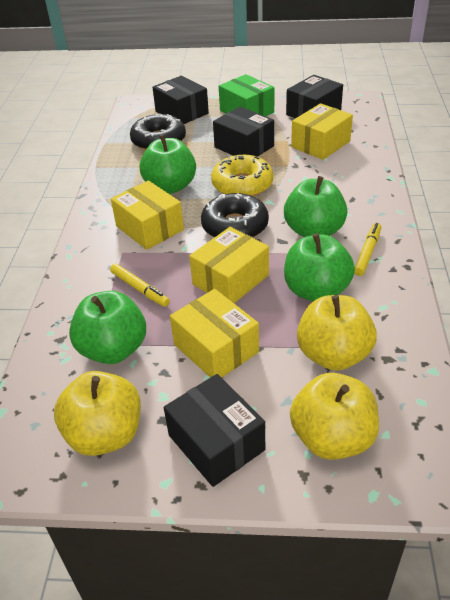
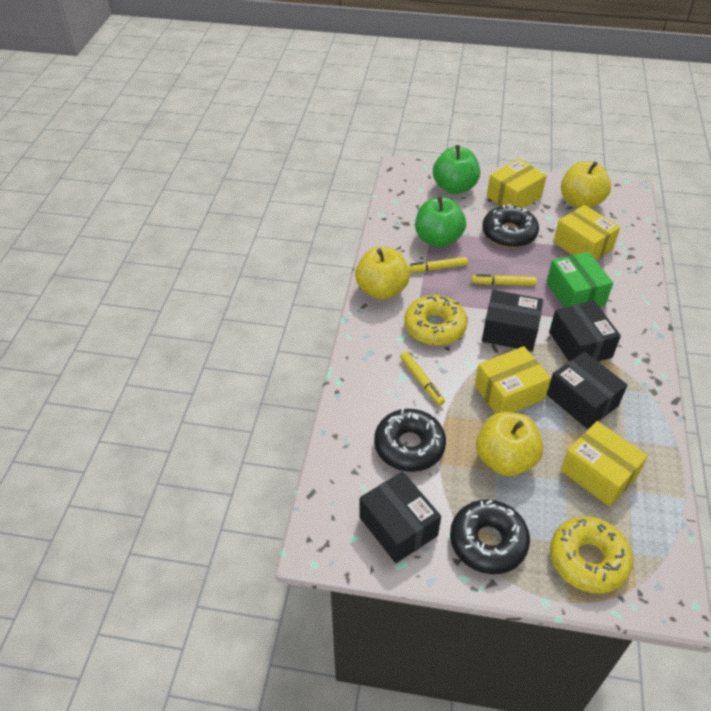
black donut: 2 -> 3
green apple: 4 -> 2
yellow donut: 1 -> 2
yellow marker: 2 -> 3

